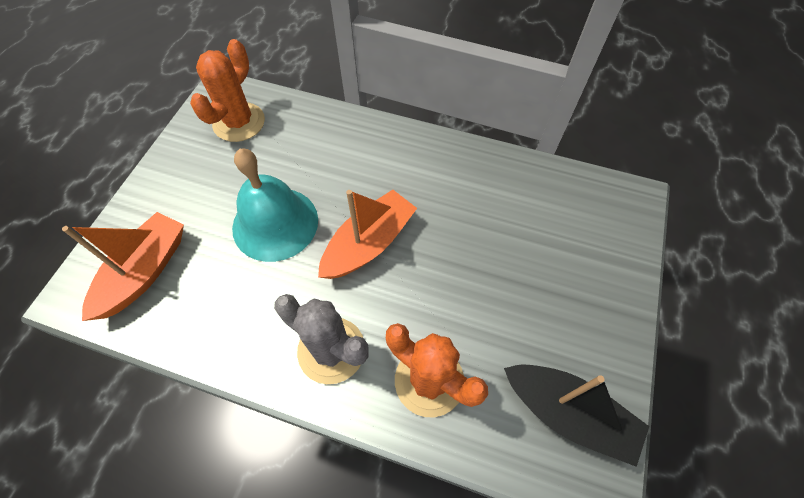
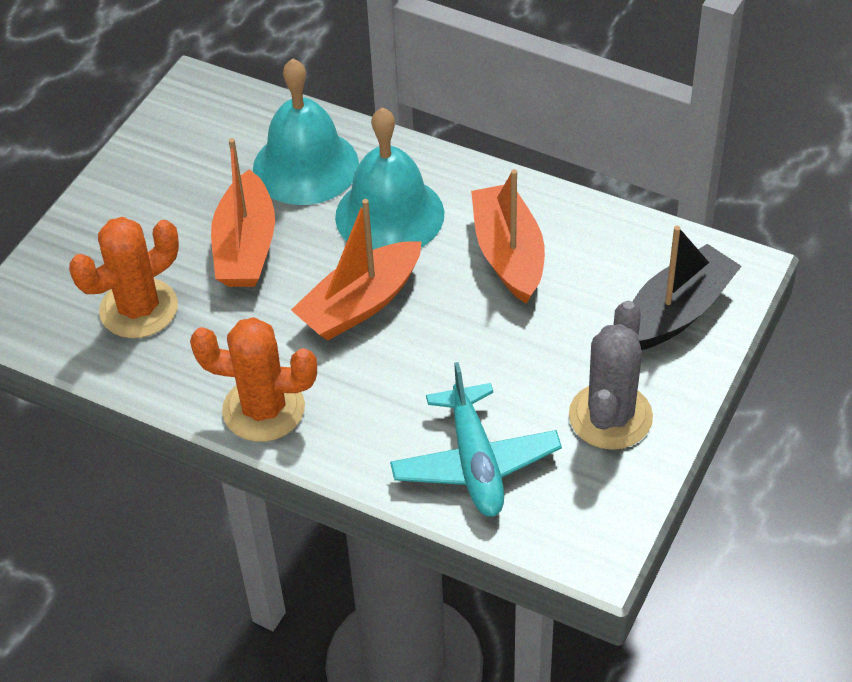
orange boat: 2 -> 3
turquoise bell: 1 -> 2
turquoise plane: 0 -> 1

